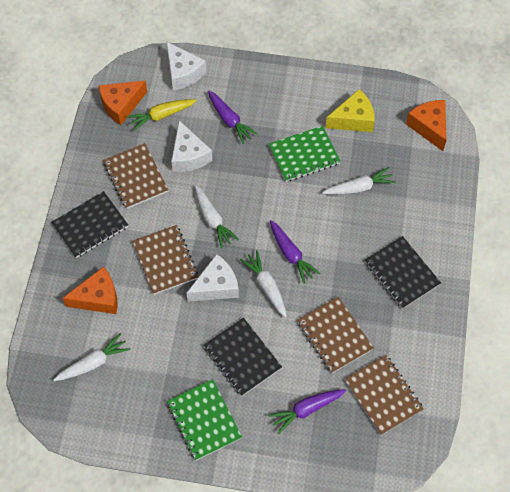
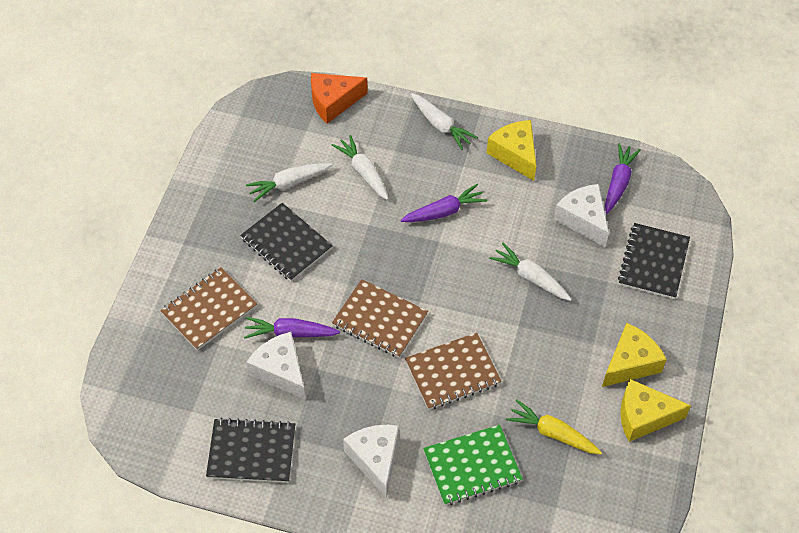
brown notebook: 4 -> 3
green notebook: 2 -> 1
orange cheese: 3 -> 1
yellow cheese: 1 -> 3

